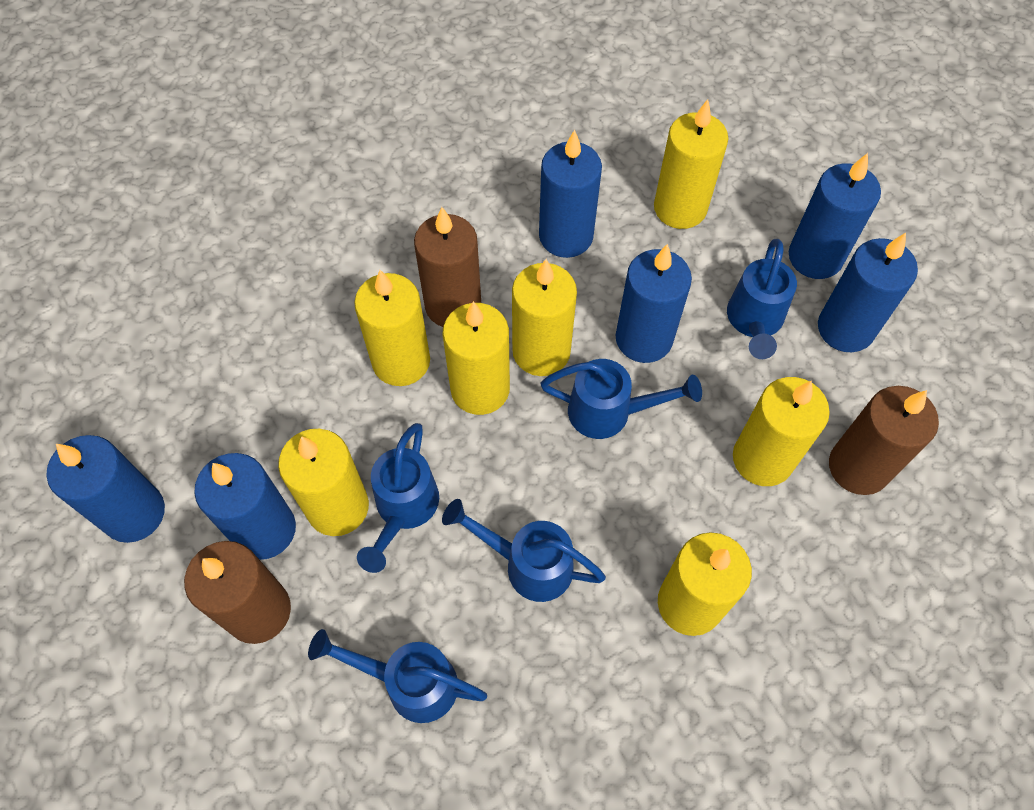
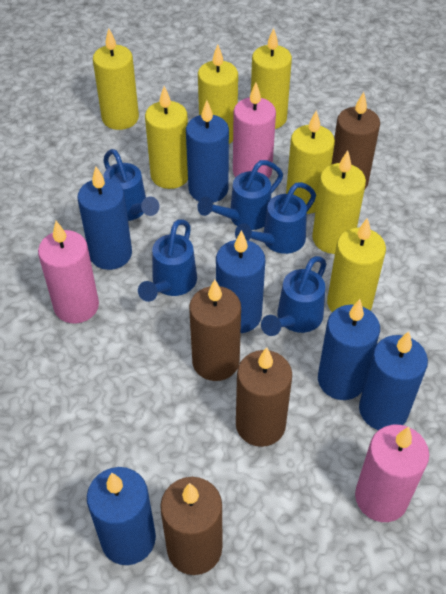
brown candle: 3 -> 4
pink candle: 0 -> 3

